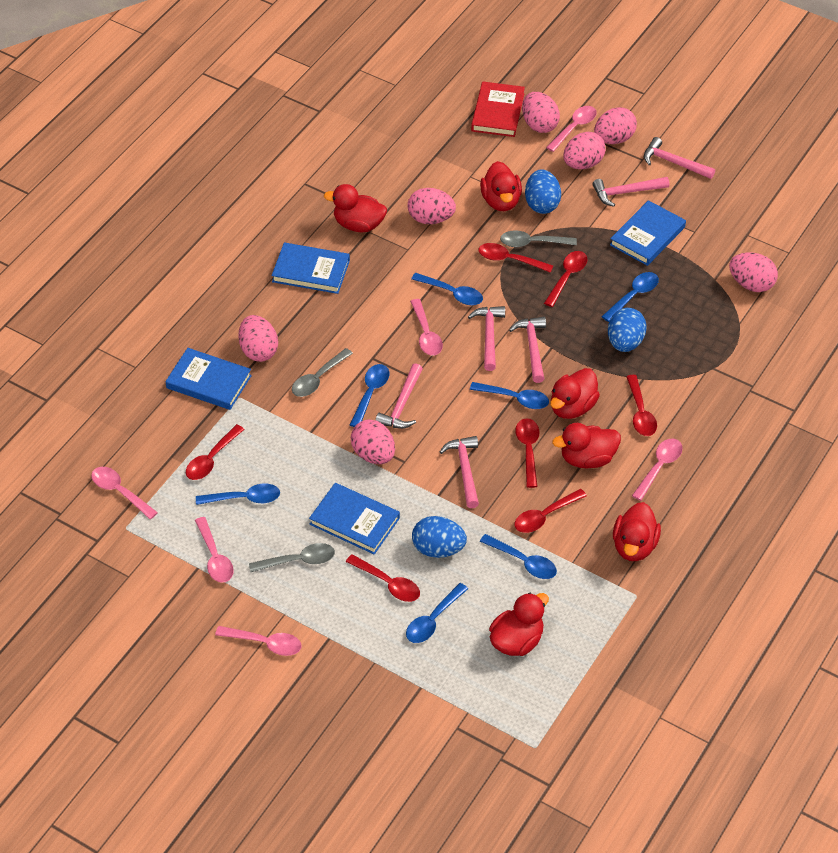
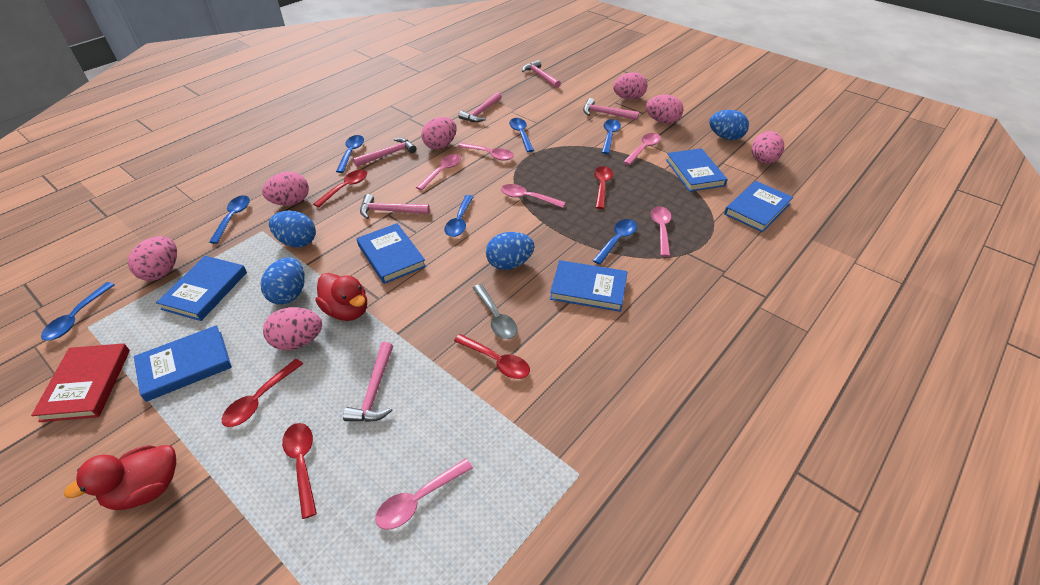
blue book: 4 -> 6
blue egg: 3 -> 4
grey spoon: 3 -> 1
red duck: 6 -> 2
red spoon: 7 -> 5

